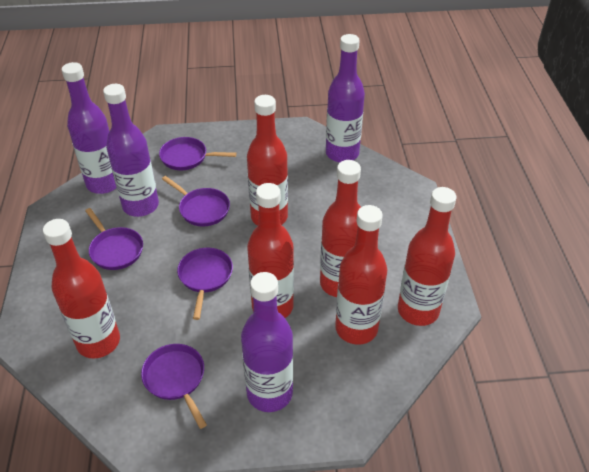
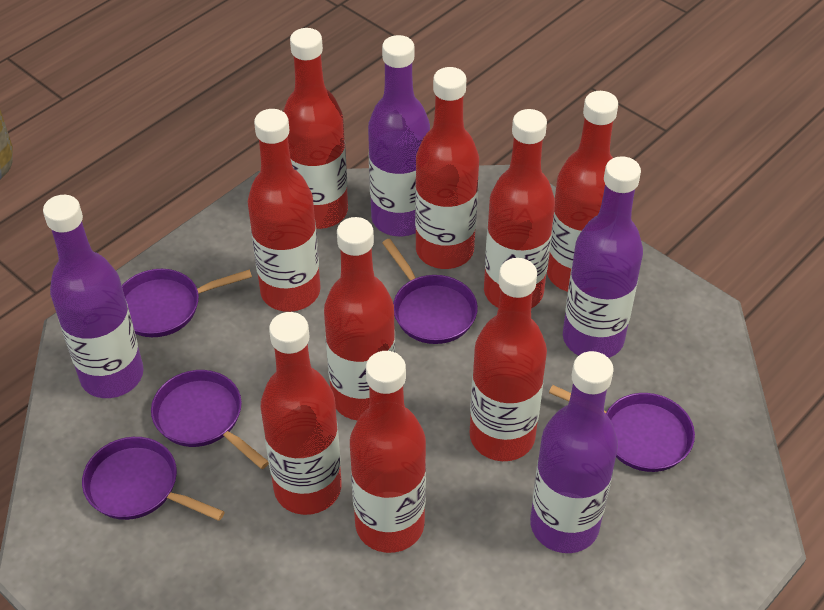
red bottle: 6 -> 9

